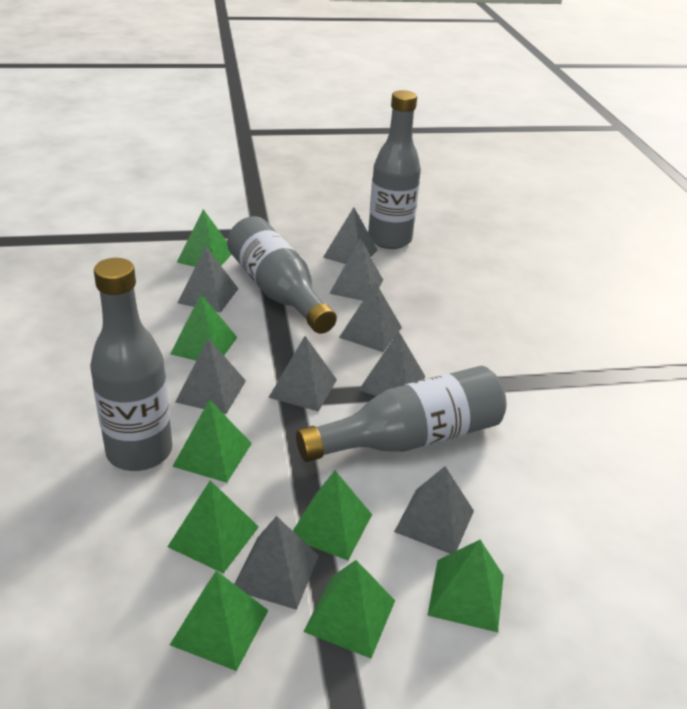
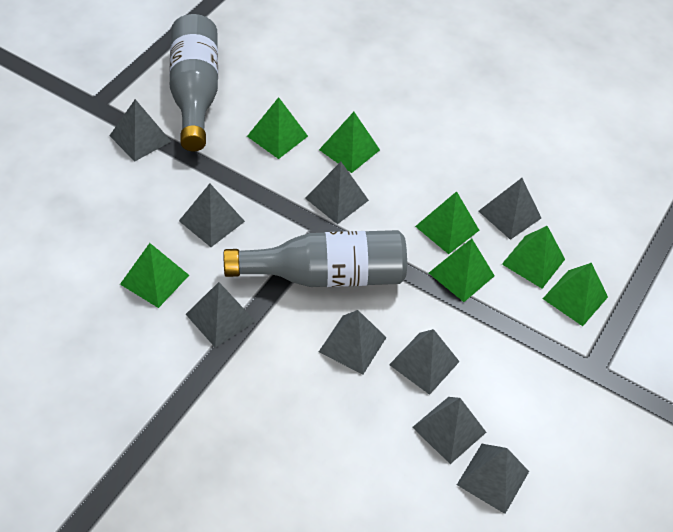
green pyramid: 8 -> 7
grey bottle: 4 -> 2

